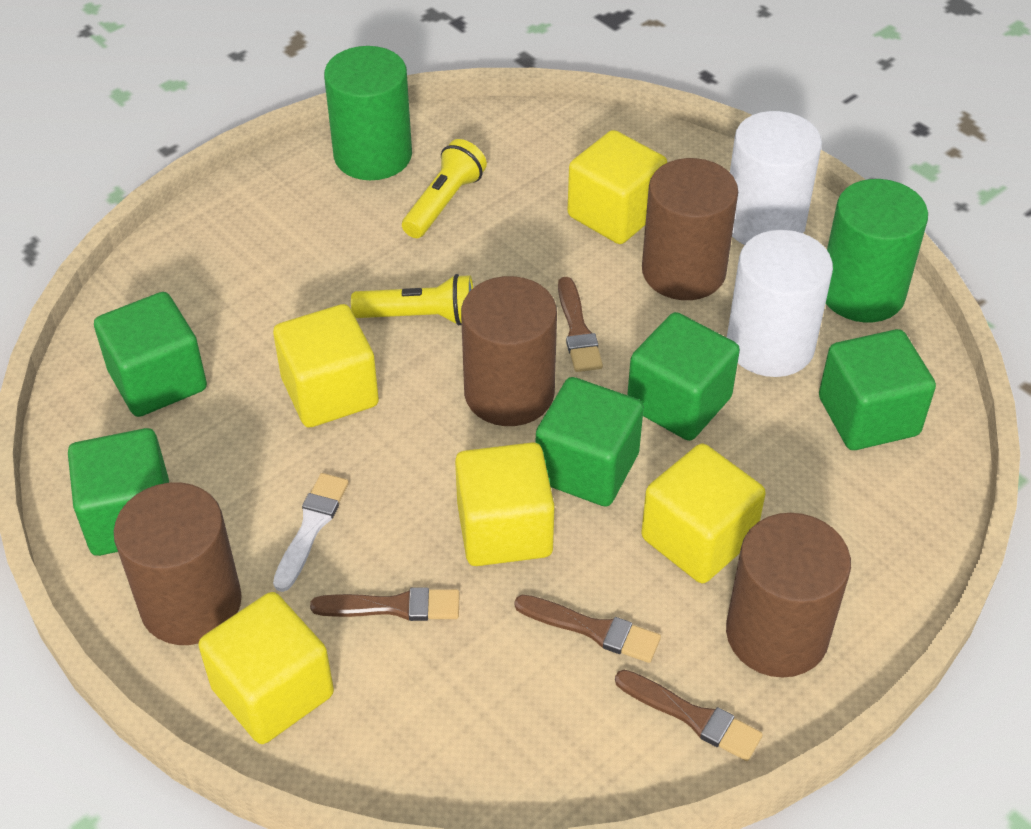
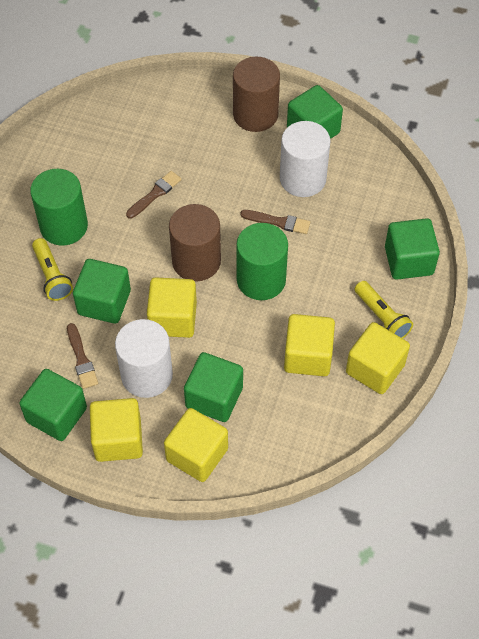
brown brush: 4 -> 3
brown cylinder: 4 -> 2
white brush: 1 -> 0

